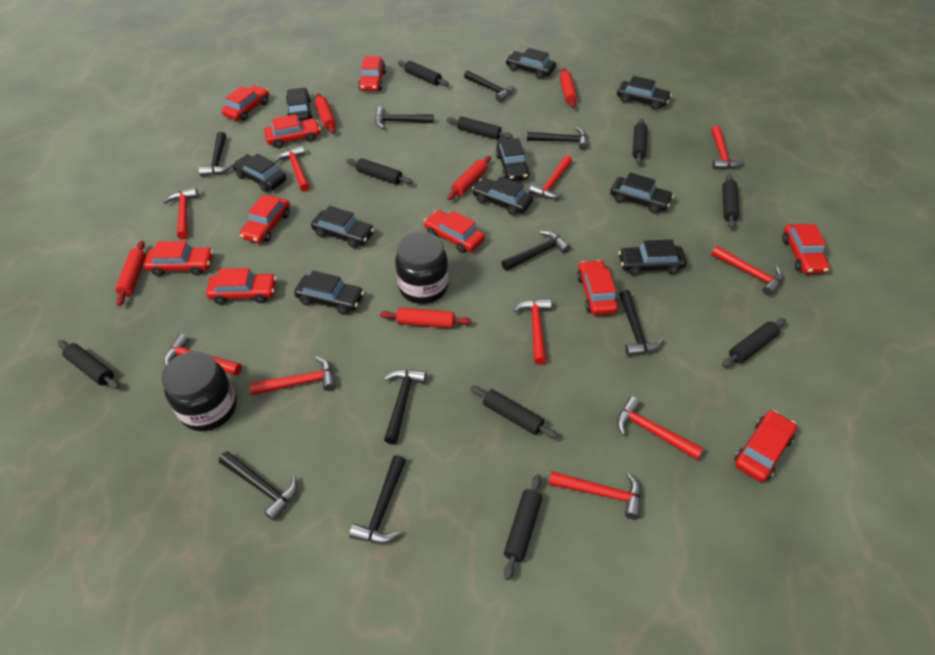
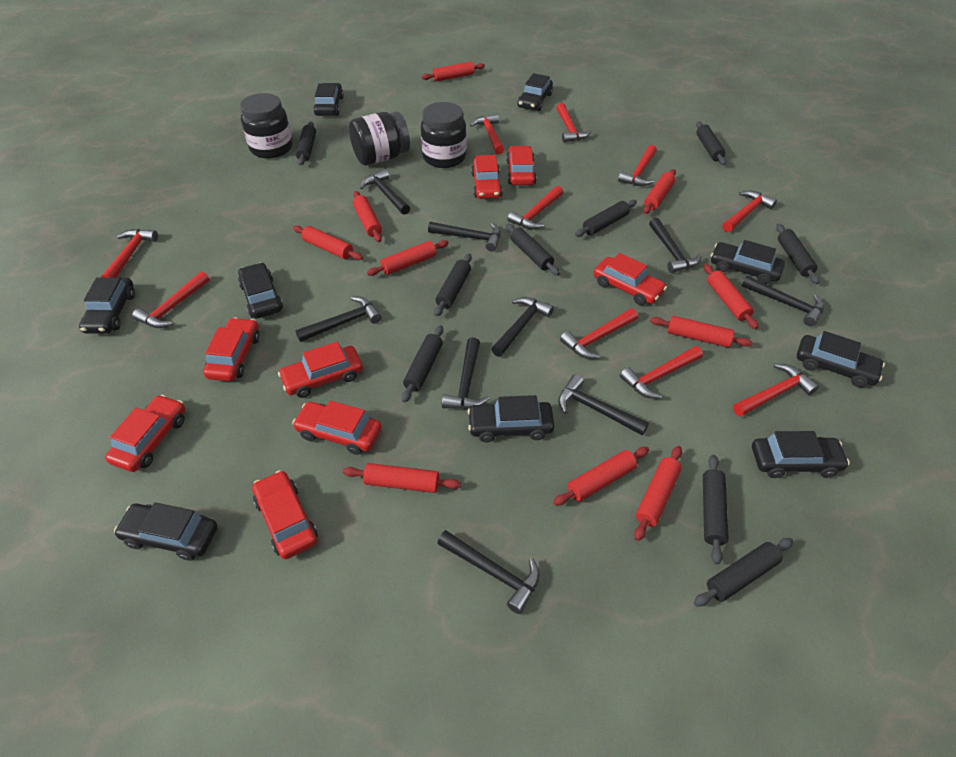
black car: 10 -> 9
black jar: 2 -> 3
red car: 10 -> 8
red rolling pin: 5 -> 10

